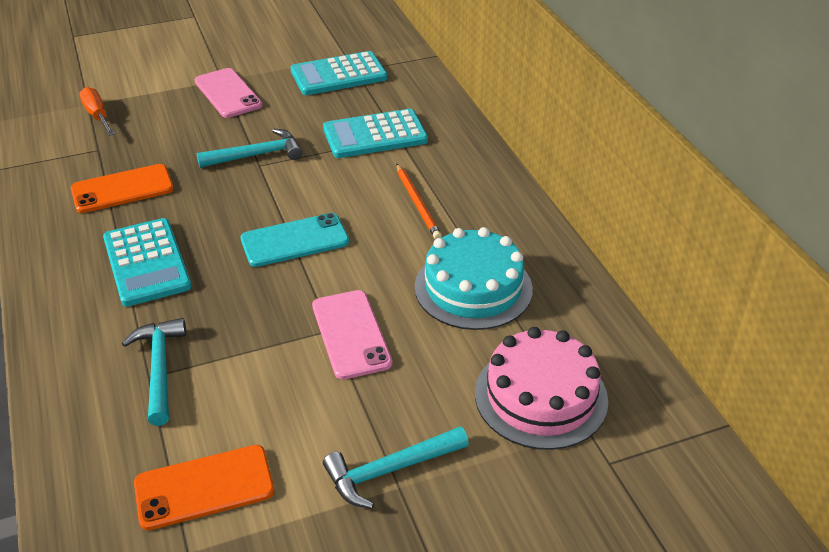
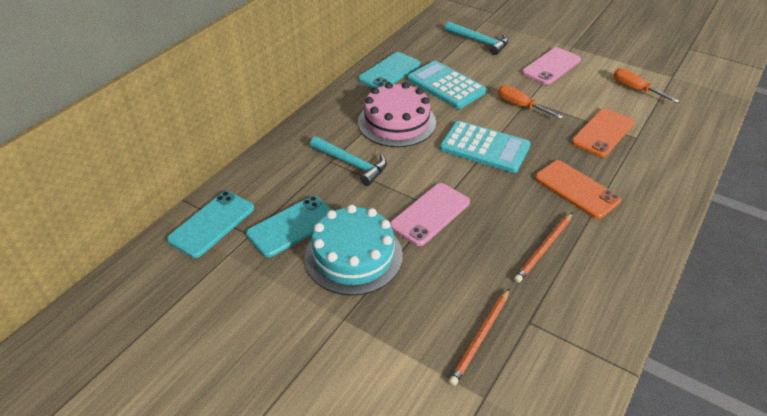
orange pencil: 1 -> 2
orange screwdriver: 1 -> 2
turquoise calculator: 3 -> 2
turquoise hammer: 3 -> 2
turquoise phone: 1 -> 3

